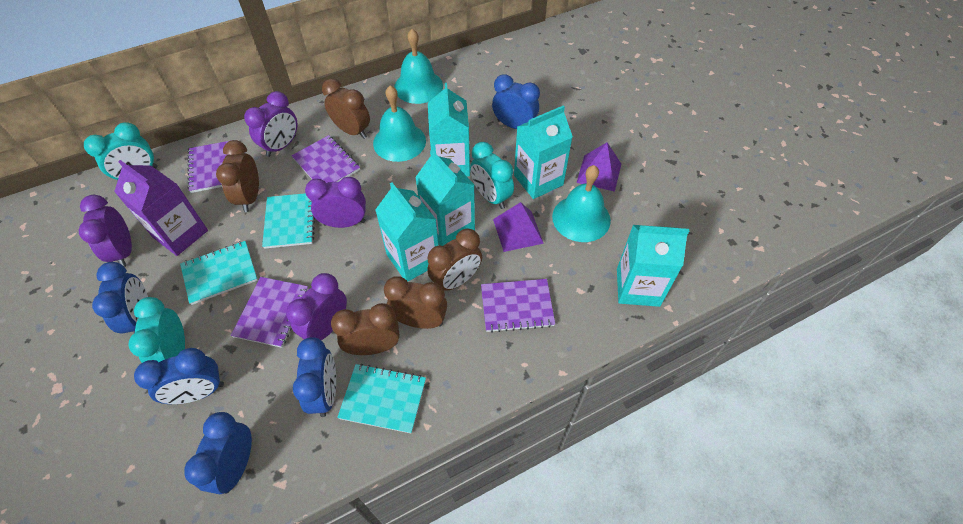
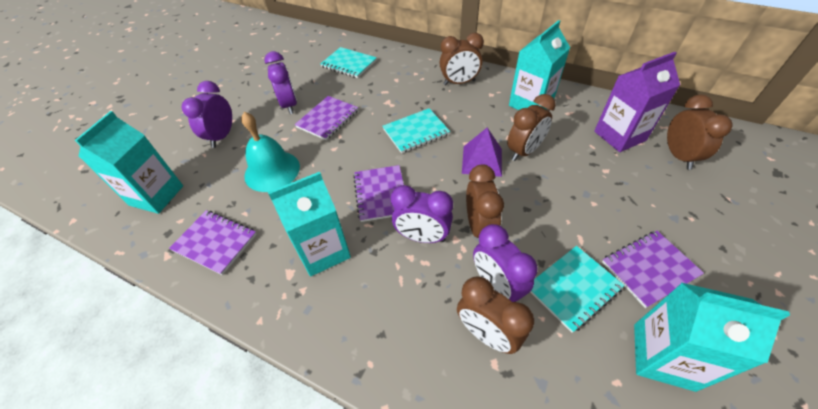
blue clock: 5 -> 0
purple pyramid: 2 -> 1
turquoise bell: 3 -> 1
turquoise carton: 5 -> 4
turquoise clock: 3 -> 0

